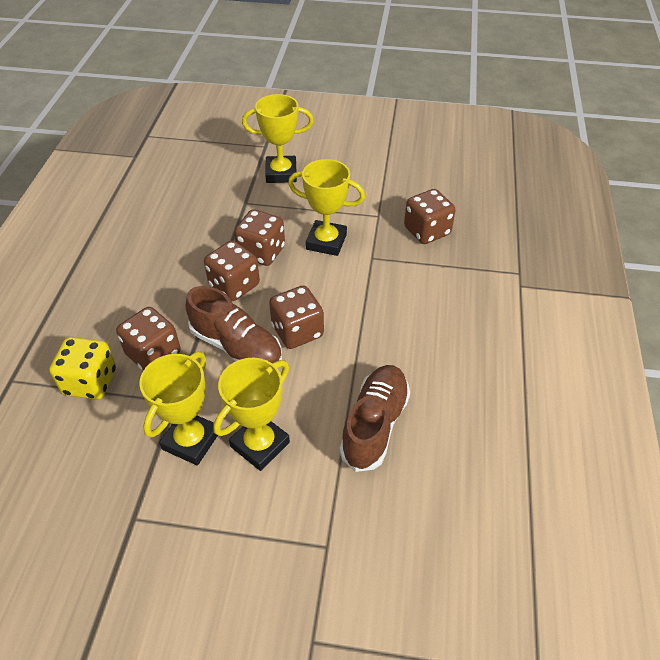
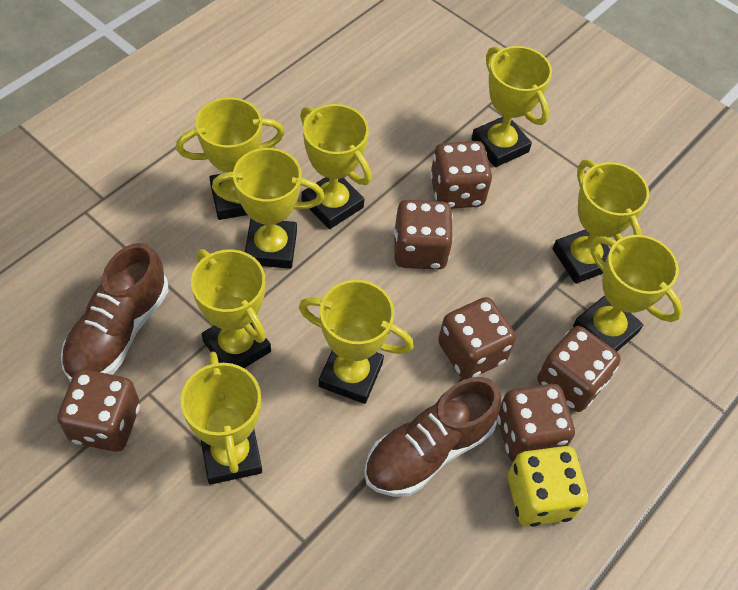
brown dice: 5 -> 6
yellow trophy: 4 -> 9

